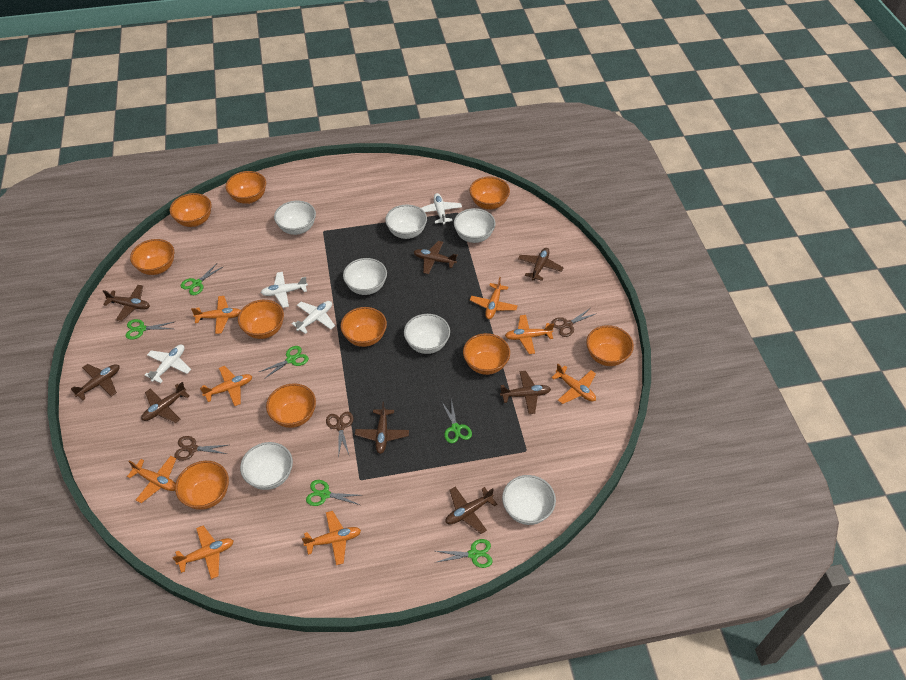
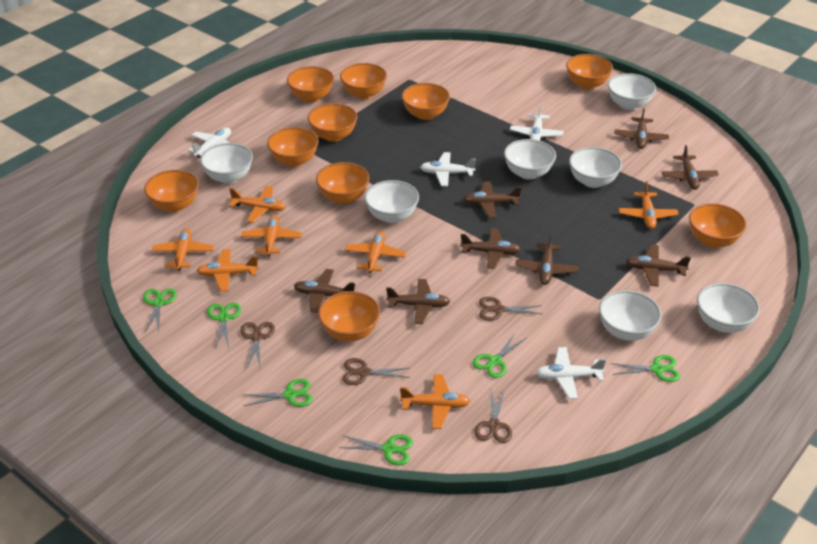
brown scissors: 3 -> 4
orange plane: 8 -> 7

